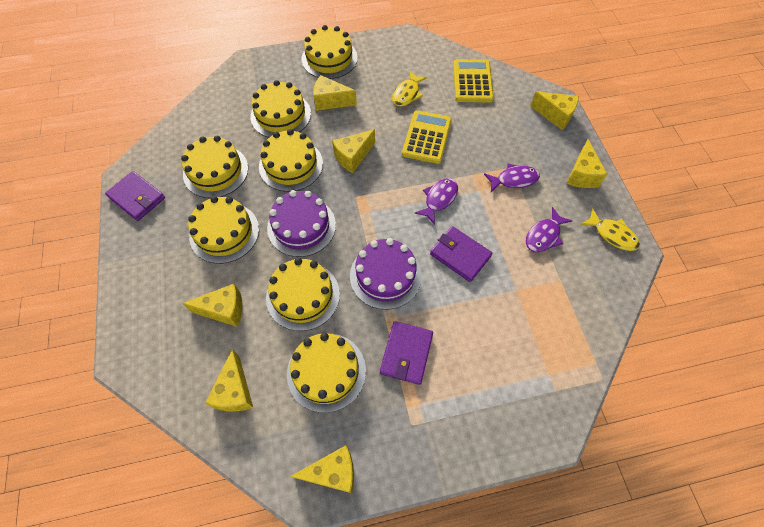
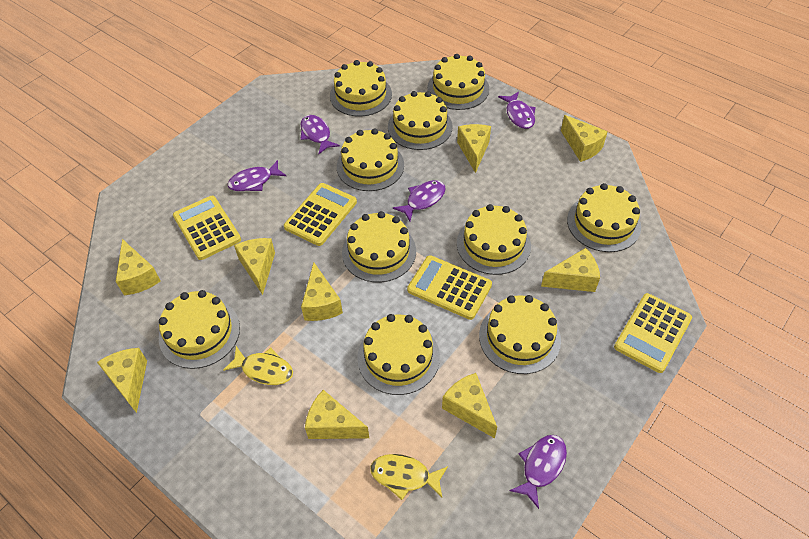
purple cake: 2 -> 0
purple fish: 3 -> 5
purple wallet: 3 -> 0
yellow cake: 7 -> 10
yellow calculator: 2 -> 4
yellow cheese: 7 -> 9

